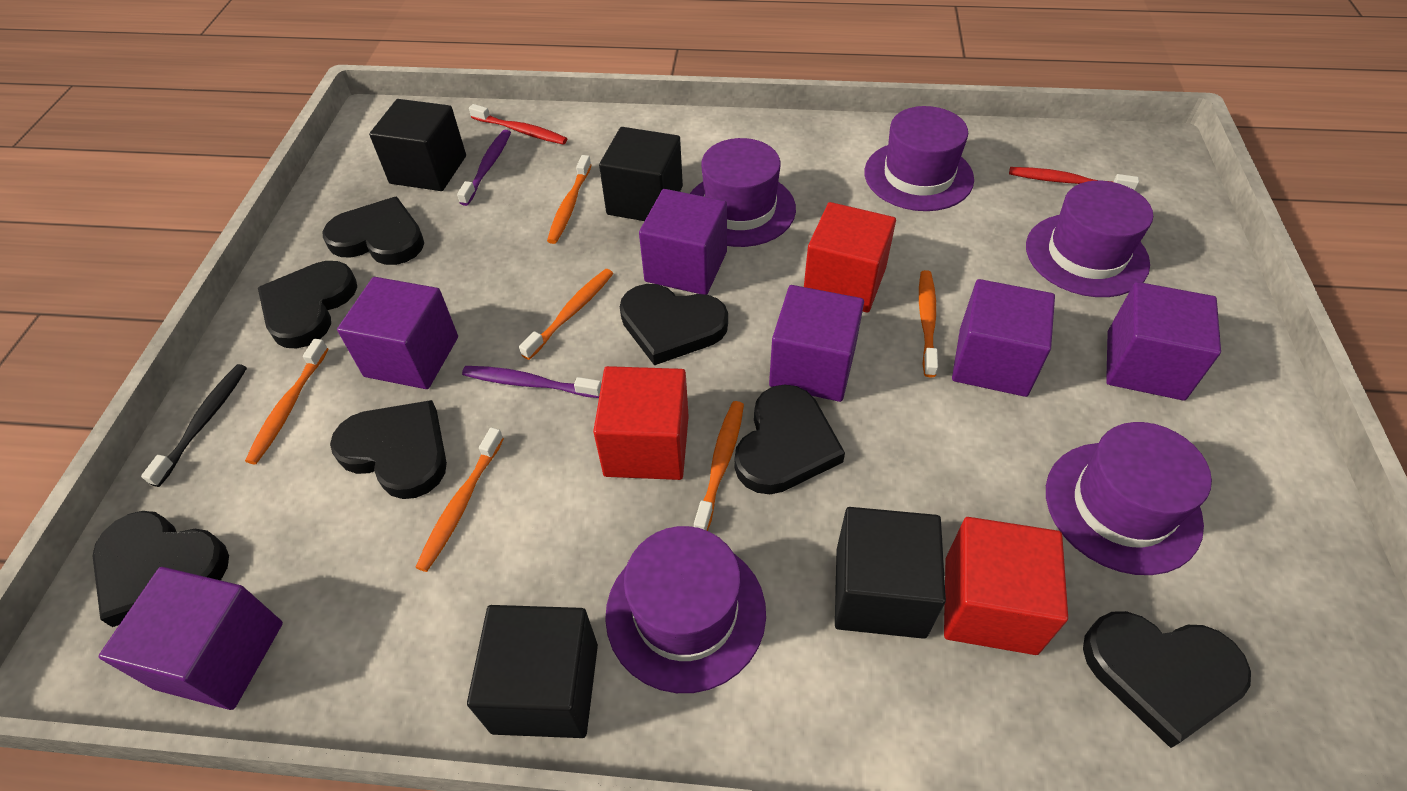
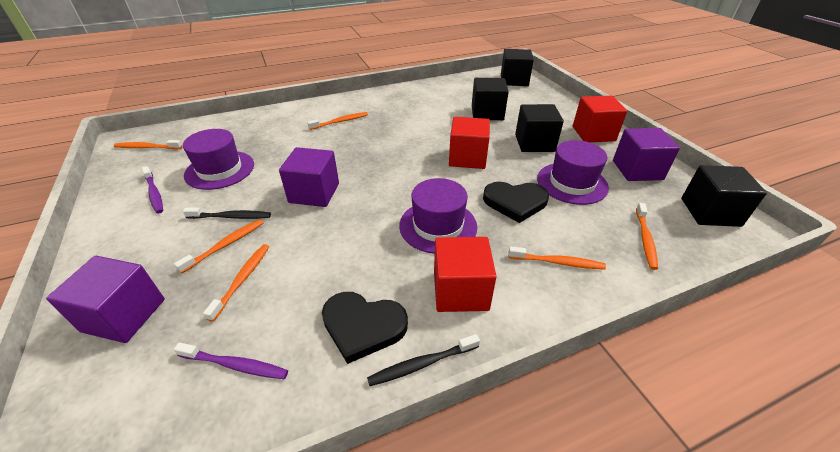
black heart: 7 -> 2
black toothbrush: 1 -> 2
purple cube: 6 -> 3
purple hat: 5 -> 3
red toothbrush: 2 -> 0

